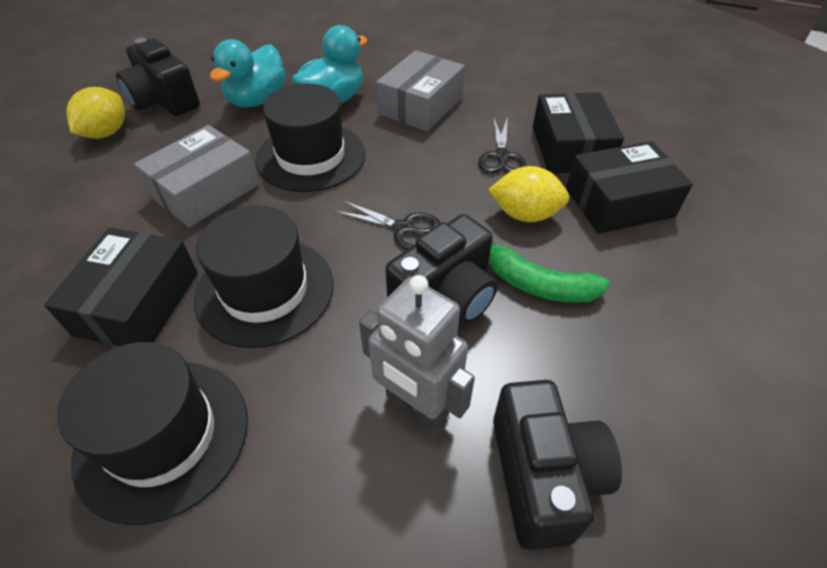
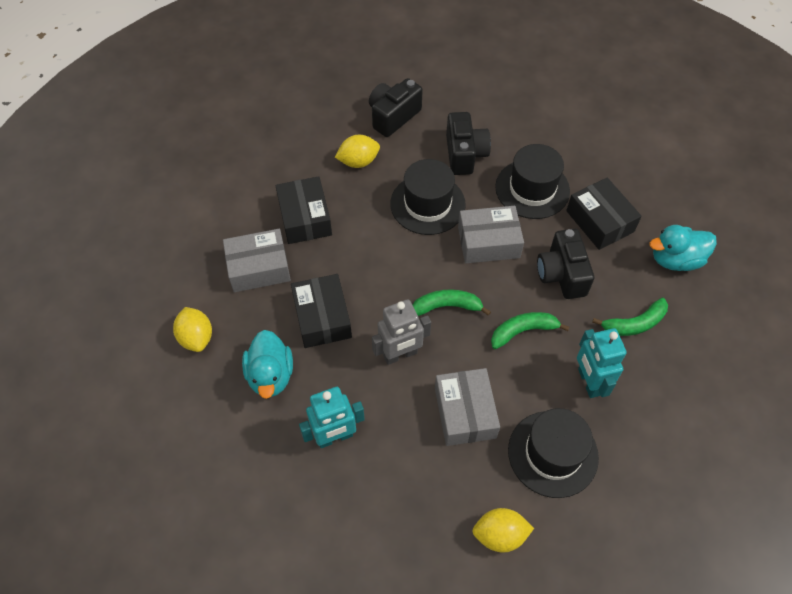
black scissors: 2 -> 0
green banana: 1 -> 3
grey box: 2 -> 3
turquoise robot: 0 -> 2
yellow lemon: 2 -> 3

